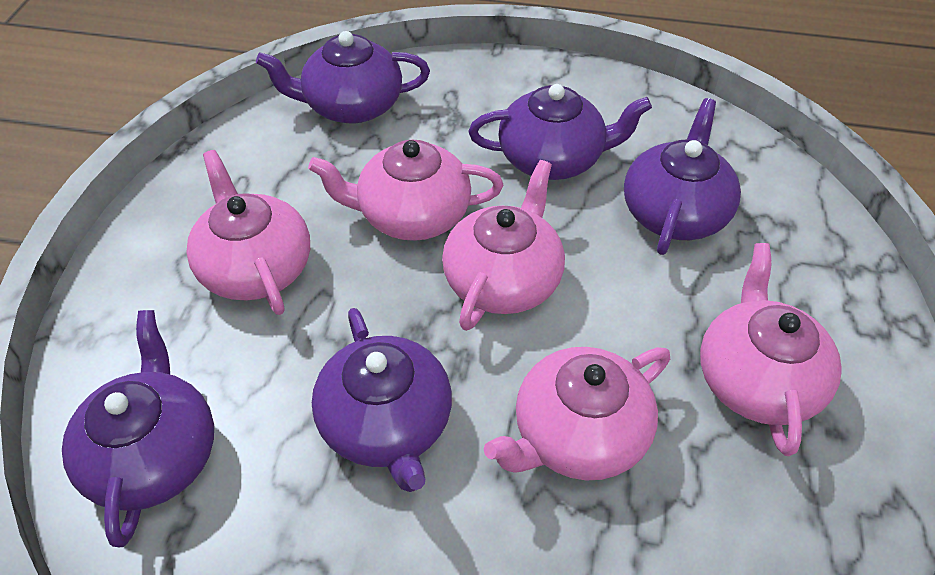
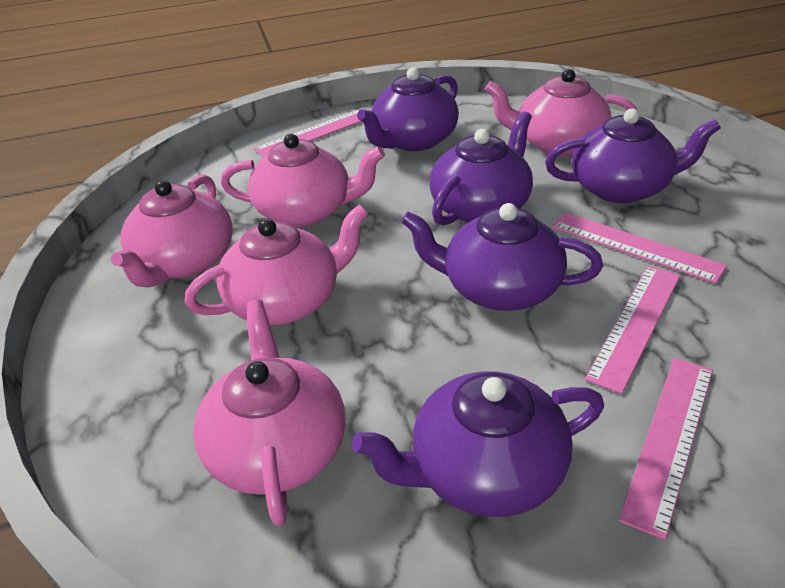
pink ruler: 0 -> 4

